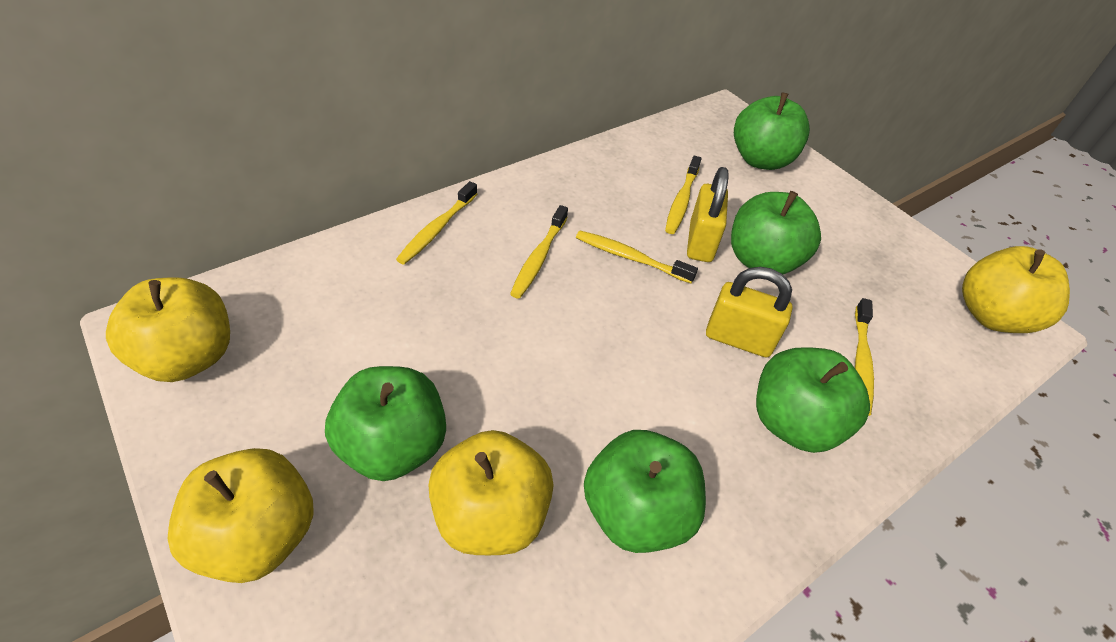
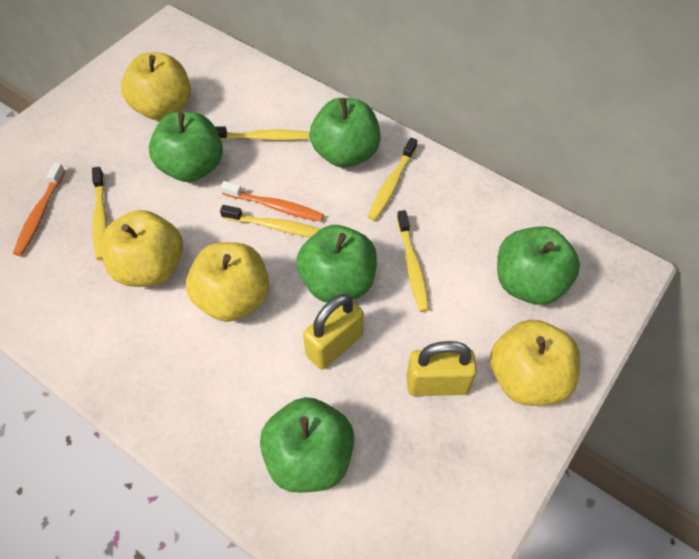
orange toothbrush: 0 -> 2

